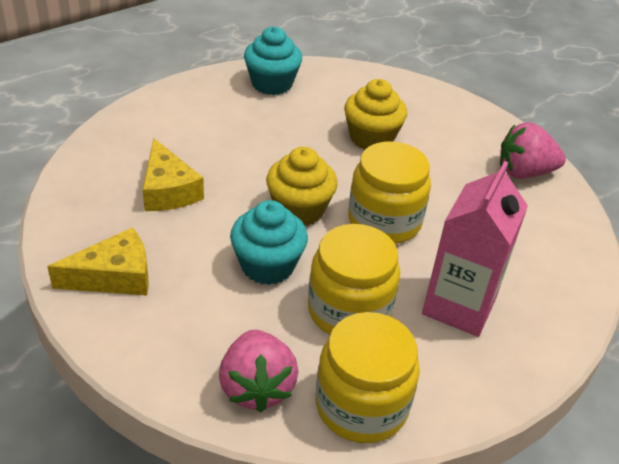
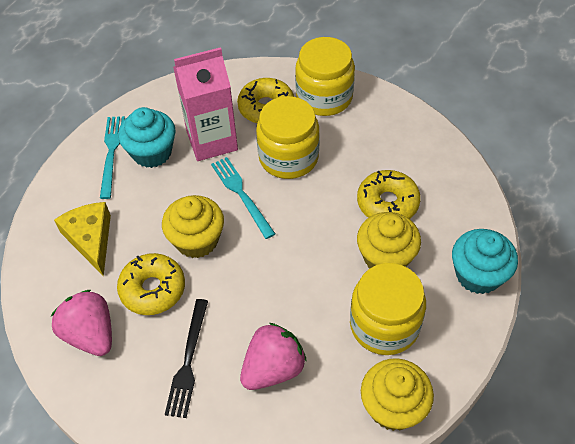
black fork: 0 -> 1
turquoise fork: 0 -> 2
yellow cheese: 2 -> 1
yellow cupcake: 2 -> 3
yellow donut: 0 -> 3

